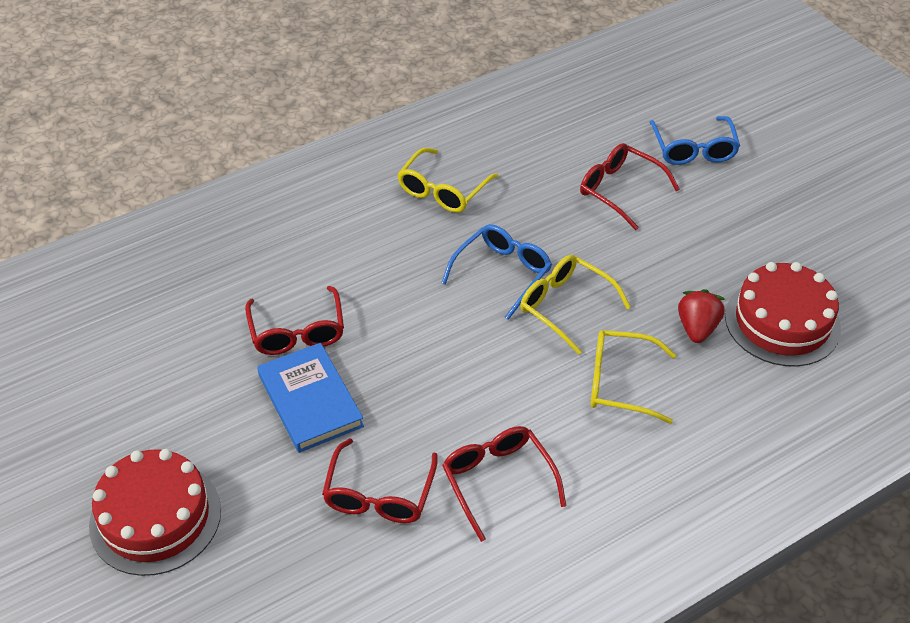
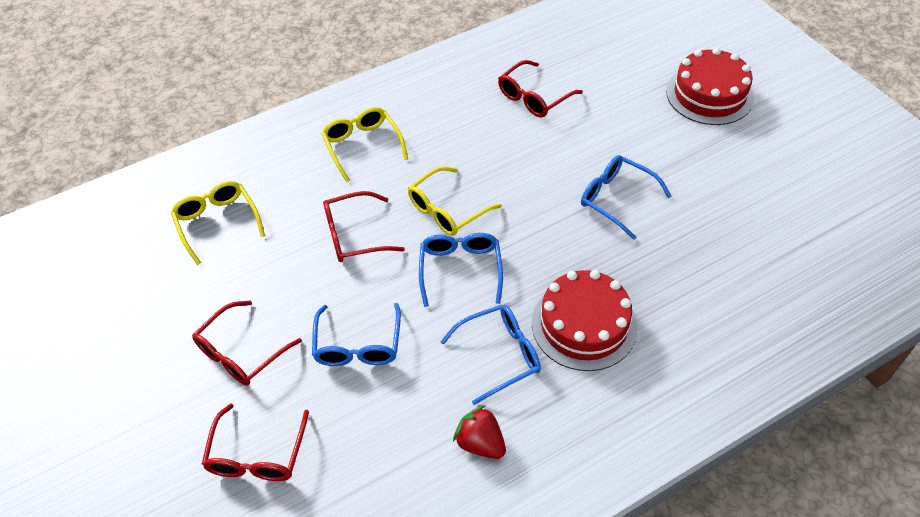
blue book: 1 -> 0
blue glasses: 2 -> 4

